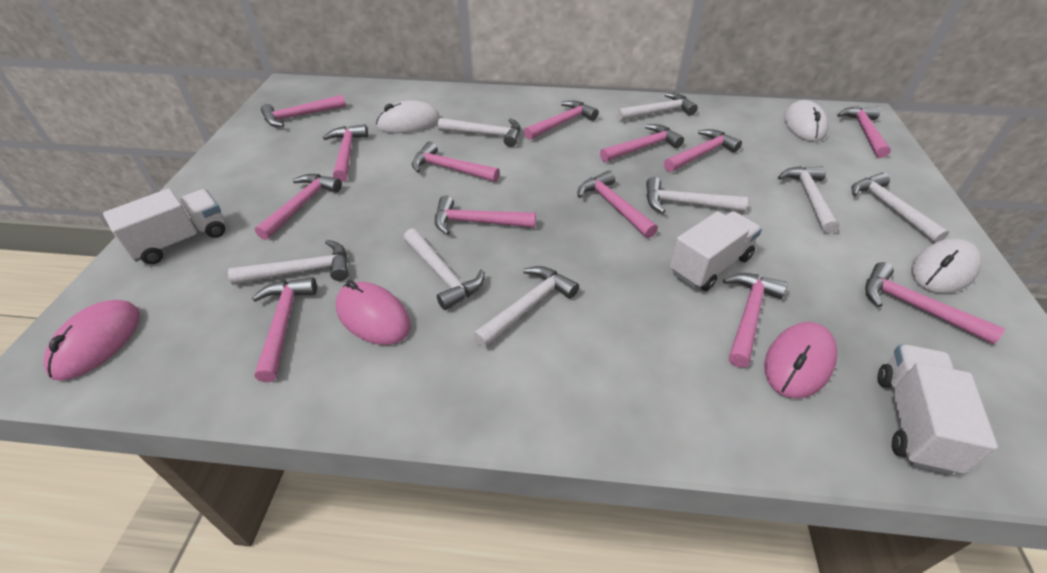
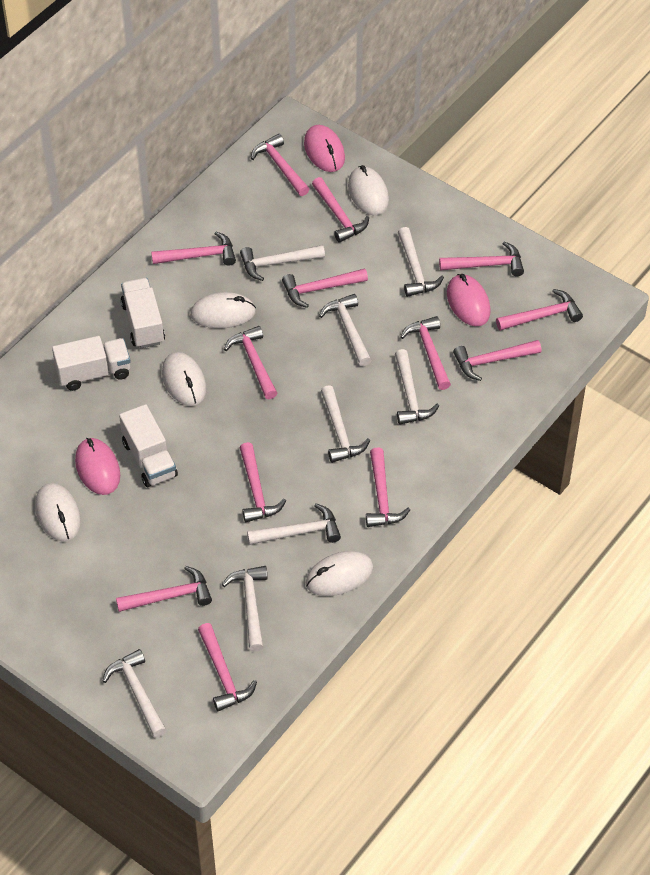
white mouse: 3 -> 5

